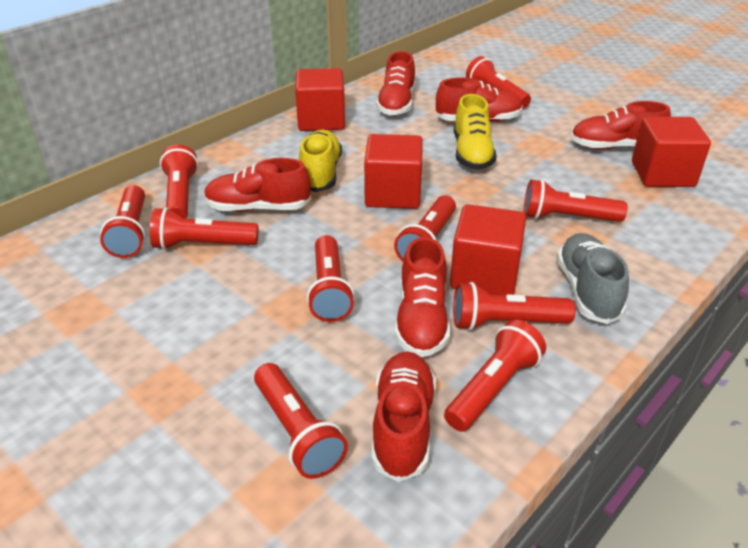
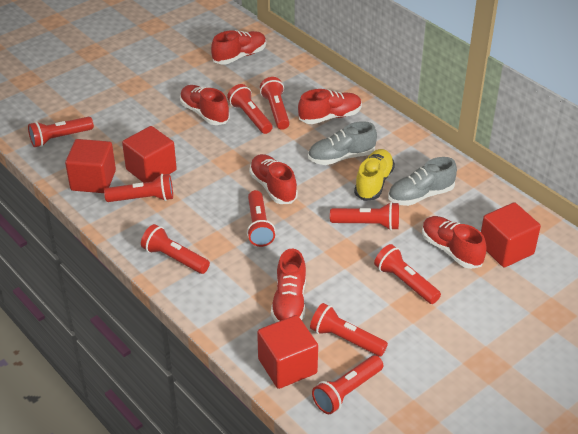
grey shoe: 1 -> 2
yellow shoe: 2 -> 1

